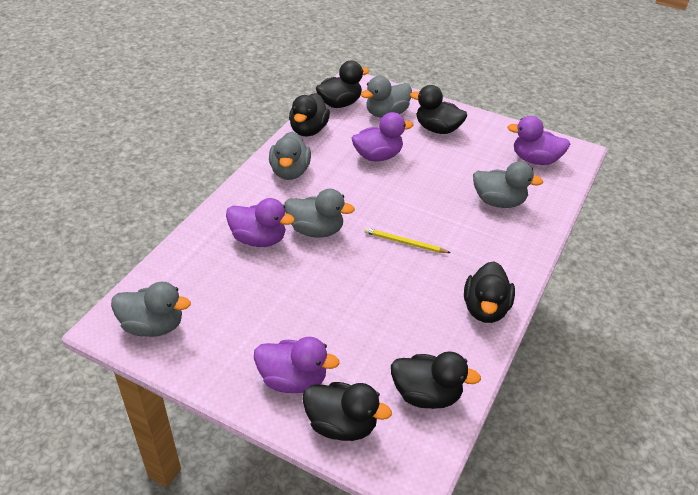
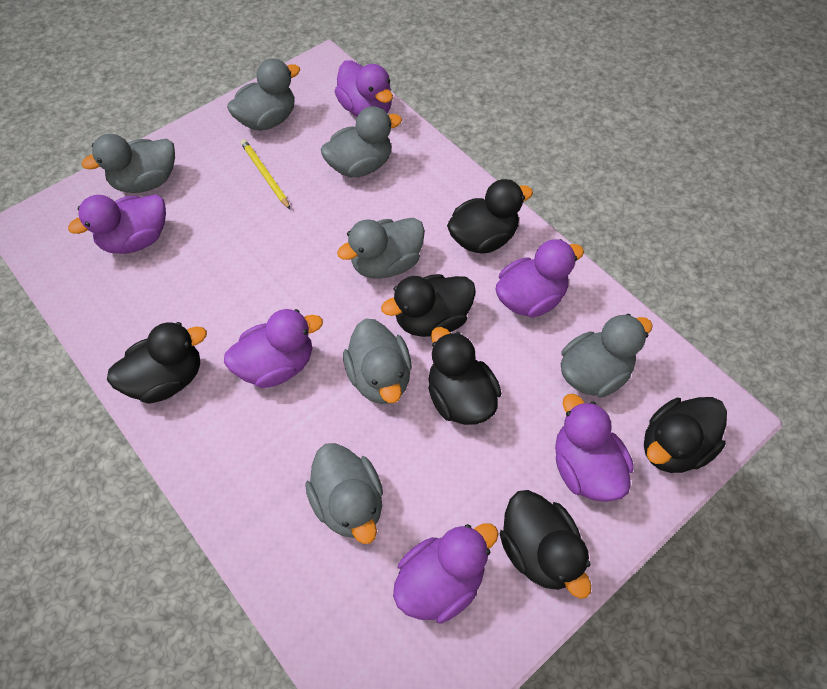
grey duck: 5 -> 7
purple duck: 4 -> 6

